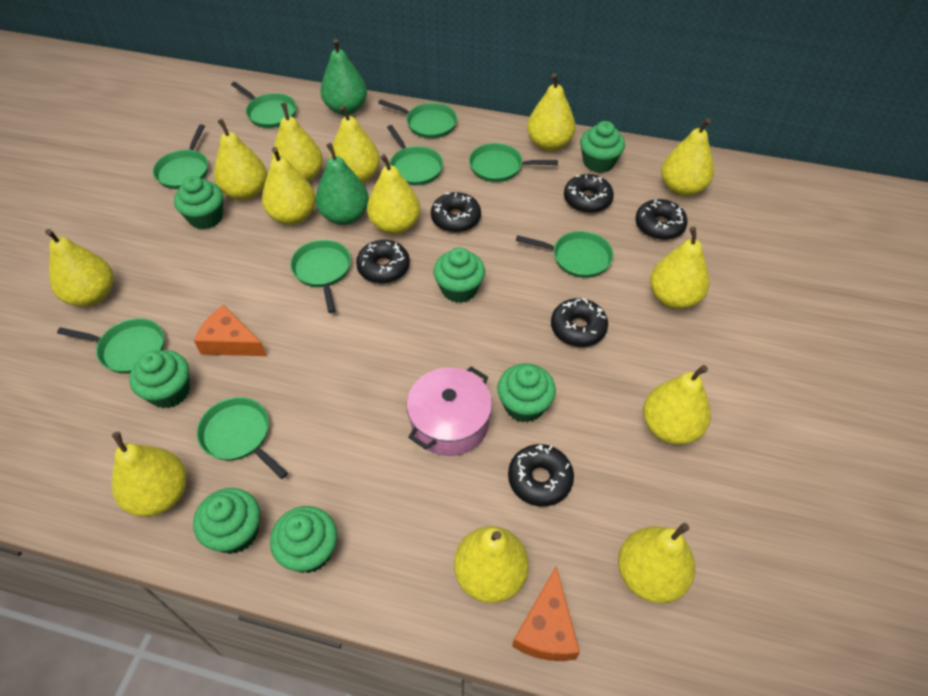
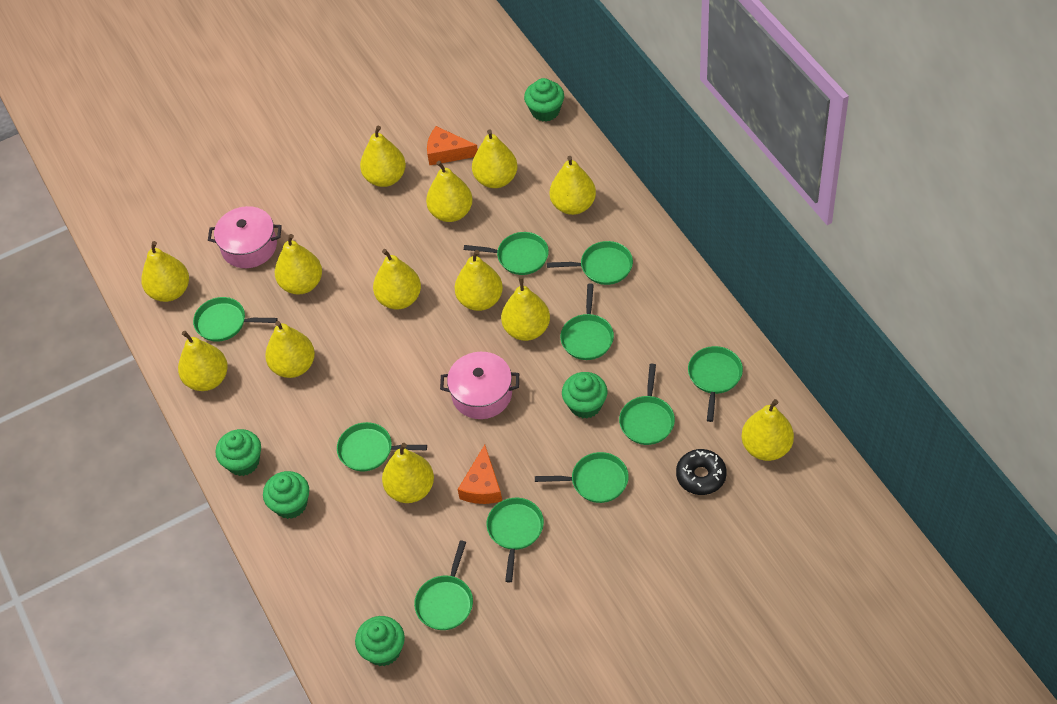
black donut: 6 -> 1
green cupcake: 7 -> 5
green pan: 9 -> 10
green pear: 2 -> 0
pink pot: 1 -> 2

